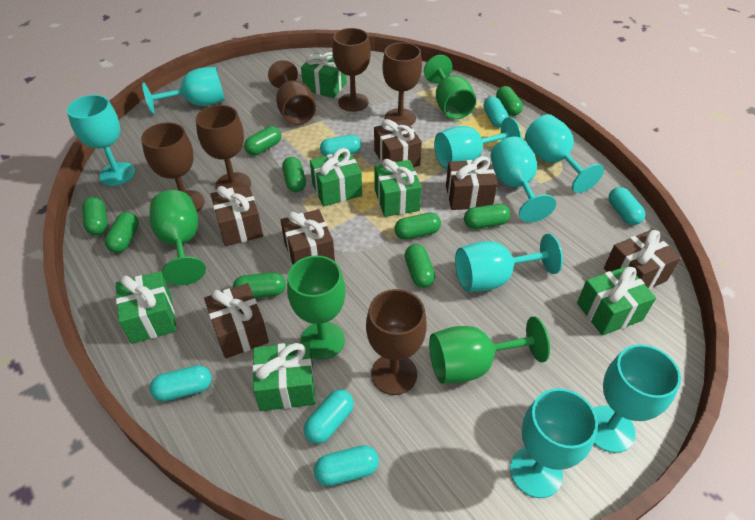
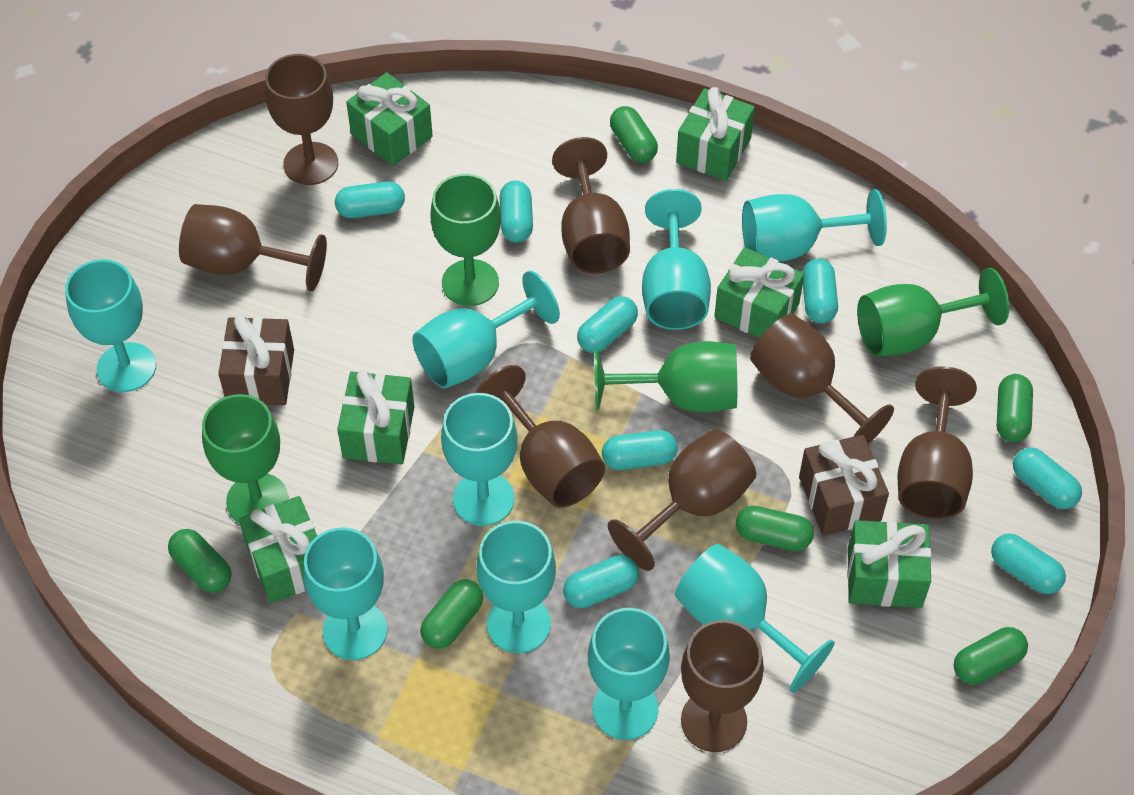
brown gift: 6 -> 2
brown goblet: 6 -> 8
green capsule: 9 -> 6
turquoise capsule: 6 -> 8
turquoise goblet: 8 -> 9

